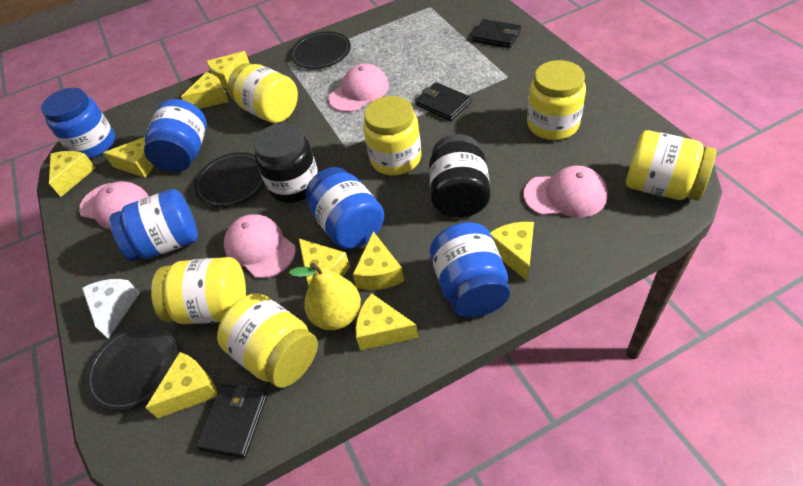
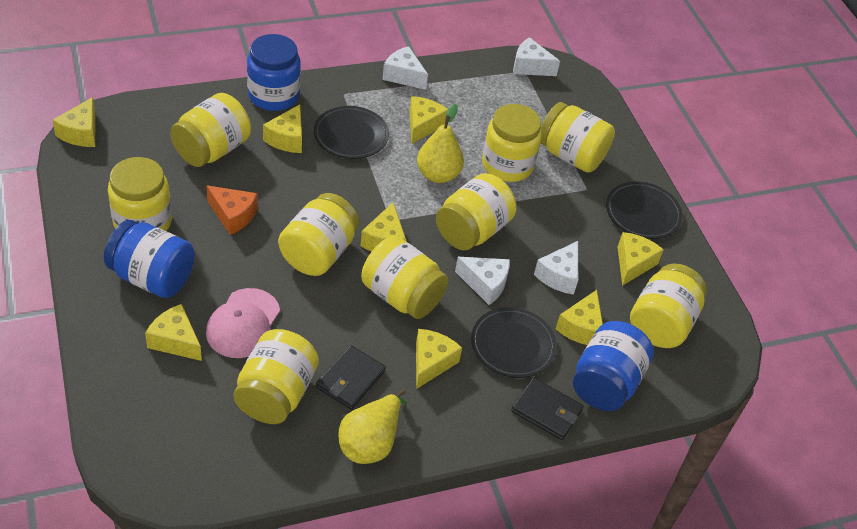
black jar: 2 -> 0
black wallet: 3 -> 2
blue jar: 5 -> 3
orange cheese: 0 -> 1
pink cap: 4 -> 1
white cheese: 1 -> 4
yellow cheese: 9 -> 8
yellow jar: 6 -> 9
yellow pear: 1 -> 2

